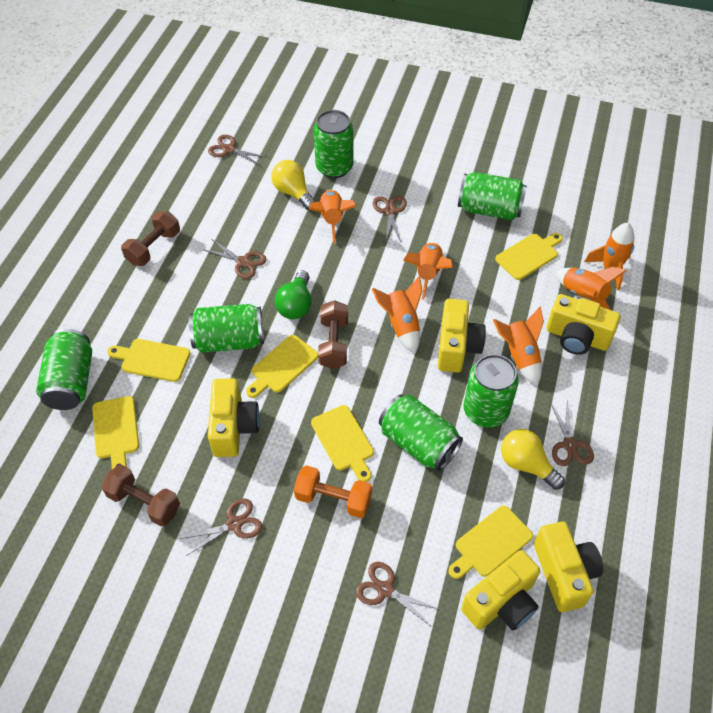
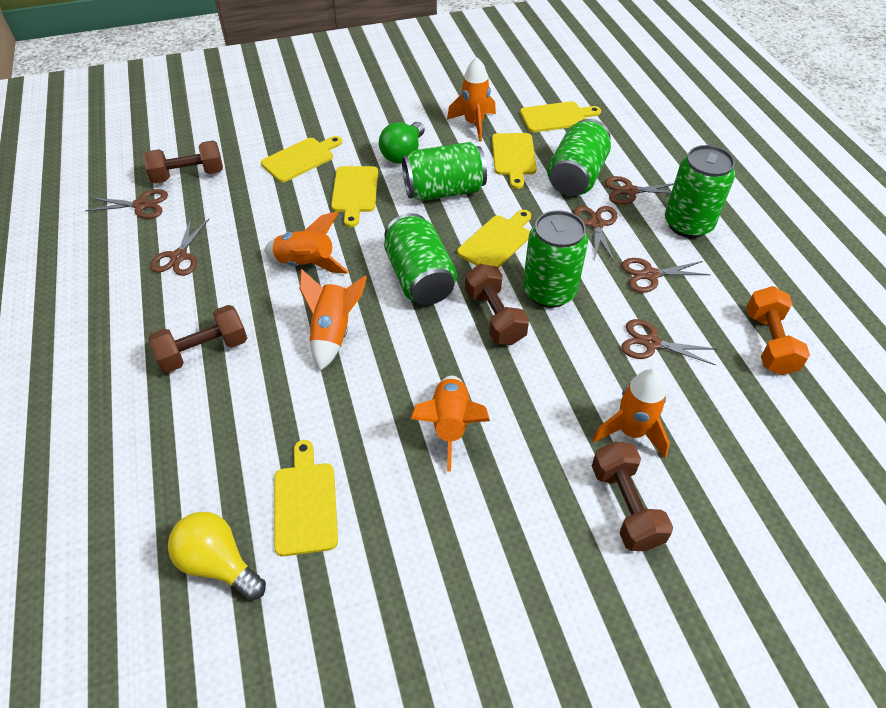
brown dumbbell: 3 -> 4
green can: 6 -> 5
orange rocket: 6 -> 5
yellow camera: 5 -> 0
yellow light bulb: 2 -> 1

